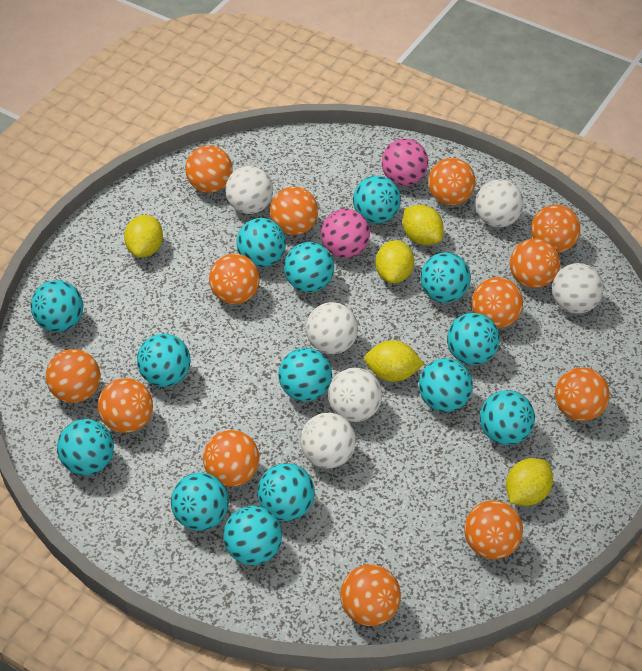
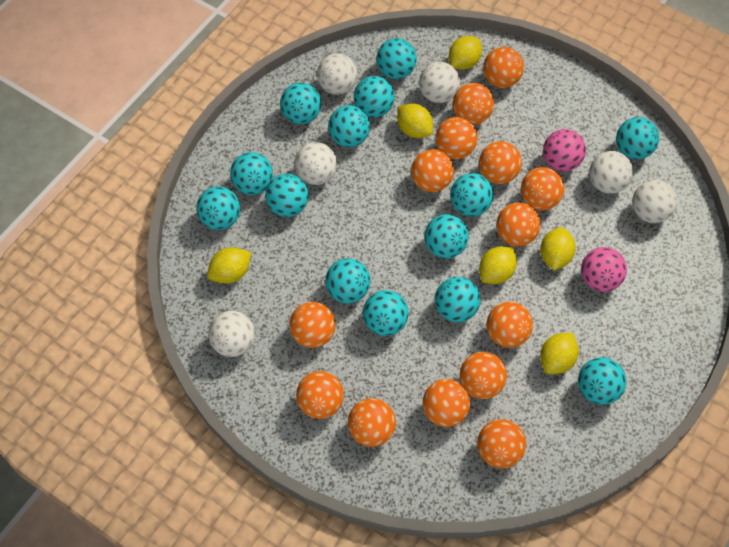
orange ball: 13 -> 14
yellow lemon: 5 -> 6

